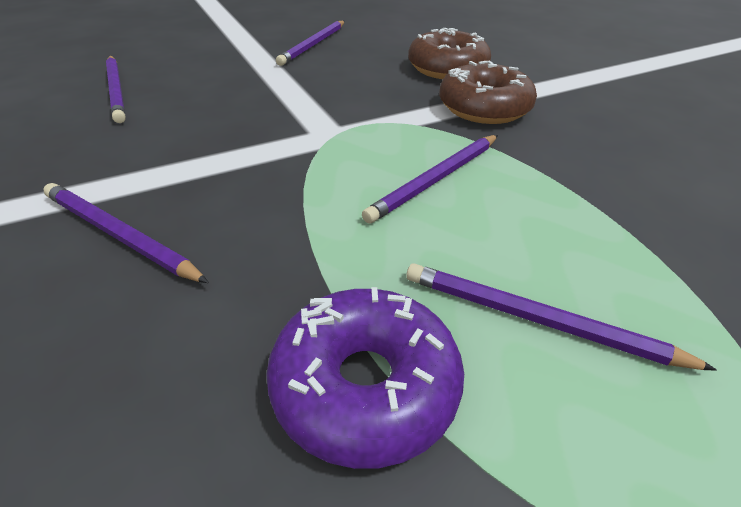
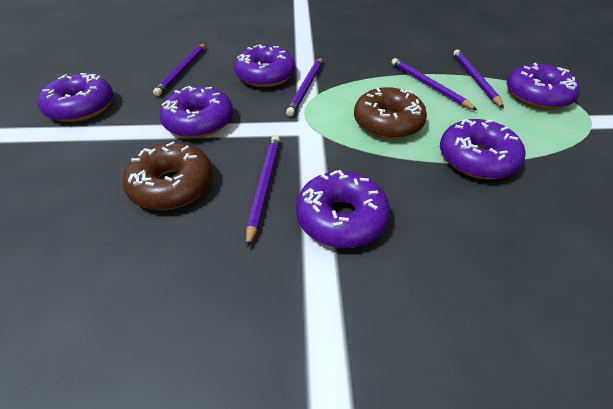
purple donut: 1 -> 6

